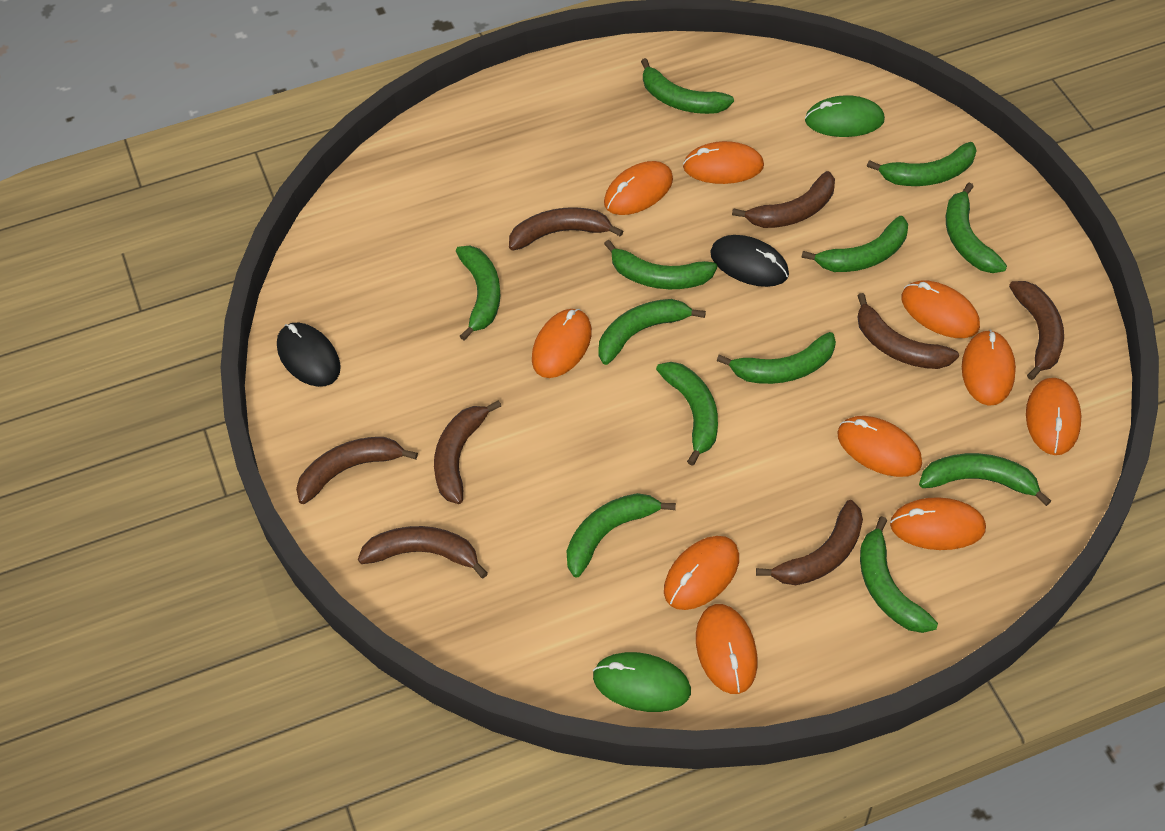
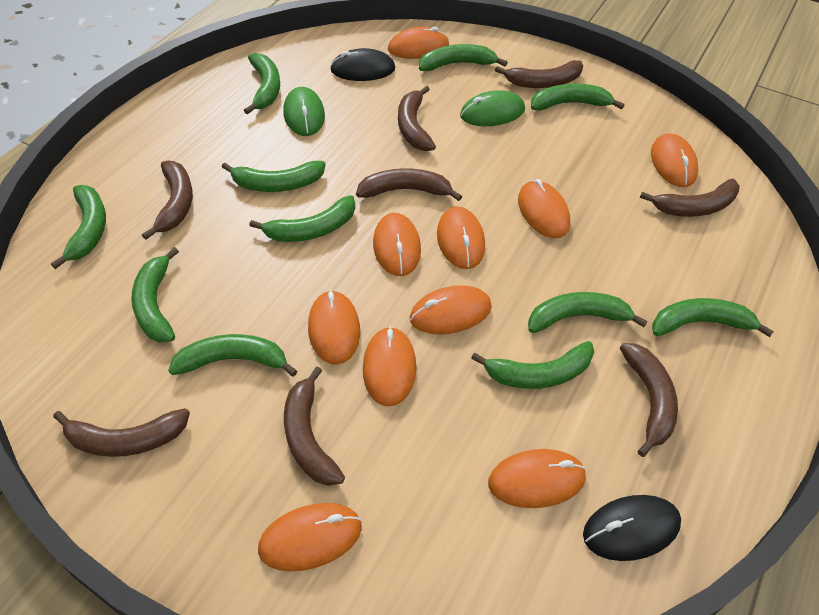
green banana: 12 -> 11

